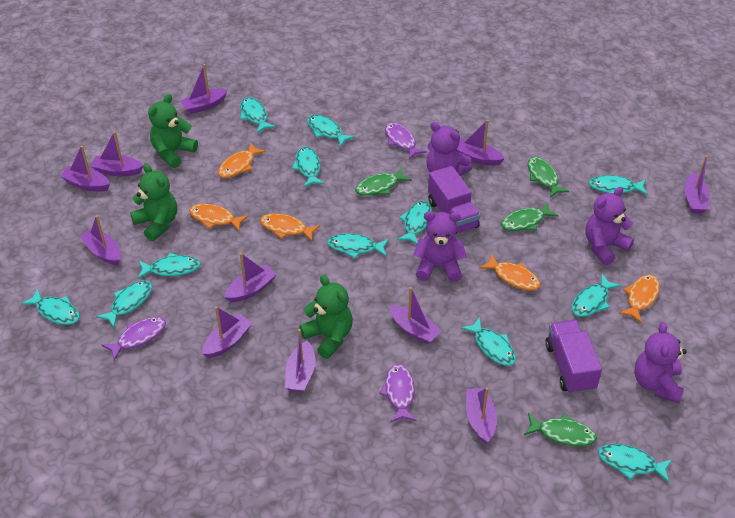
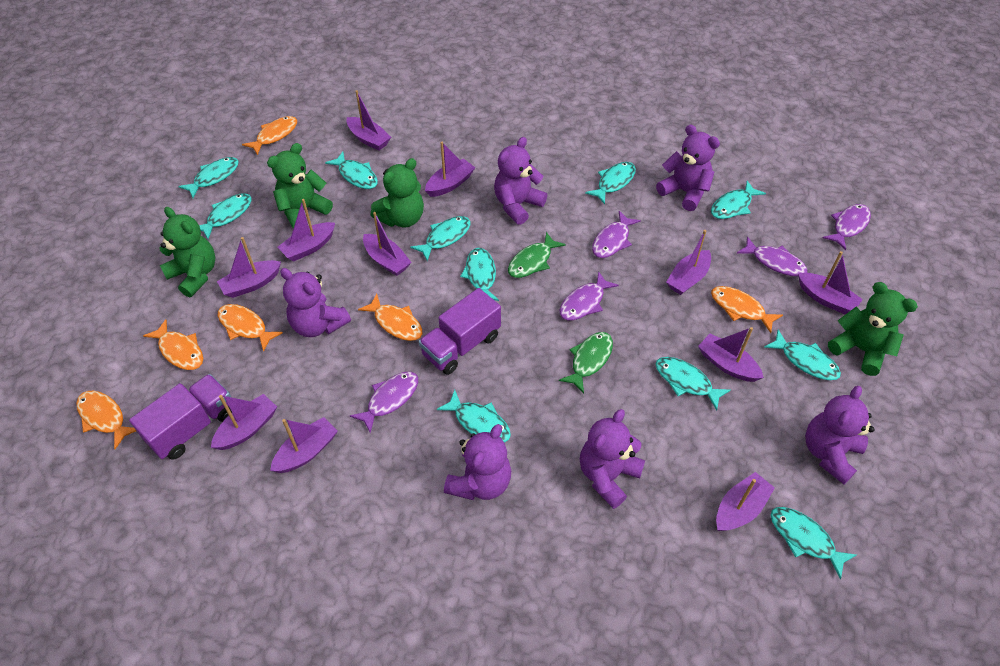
green fish: 4 -> 2
green teddy bear: 3 -> 4
orange fish: 5 -> 6
purple fish: 3 -> 5
purple teddy bear: 4 -> 6
turquoise fish: 12 -> 11

